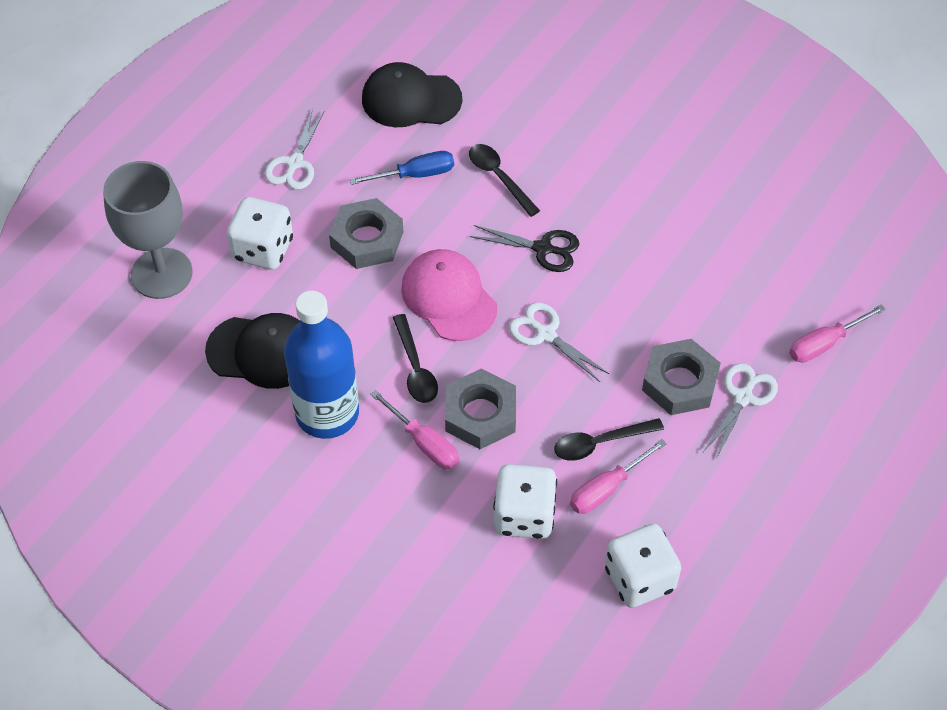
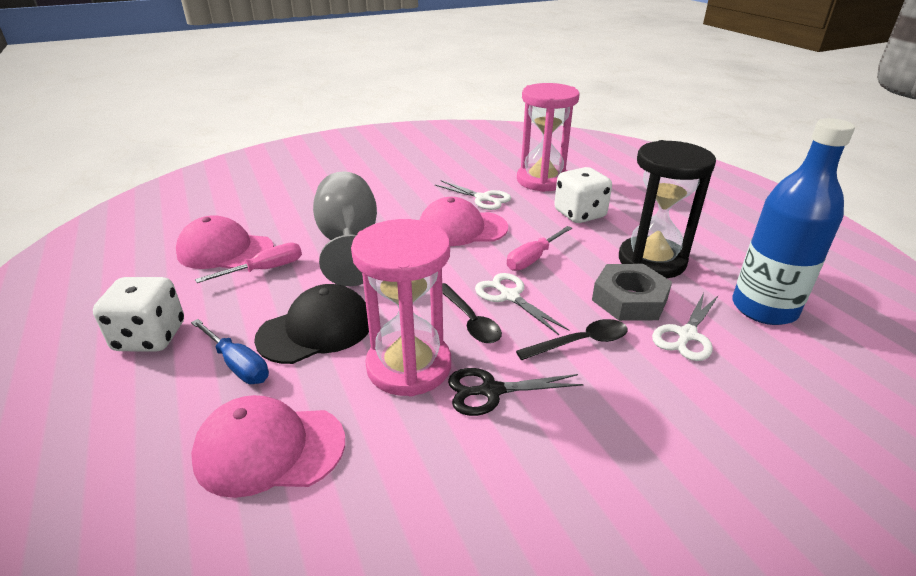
black cap: 2 -> 1
black hourglass: 0 -> 1
black spoon: 3 -> 2
grey nut: 3 -> 1
pink cap: 1 -> 3
pink hourglass: 0 -> 2
pink screwdriver: 3 -> 2
white dice: 3 -> 2

